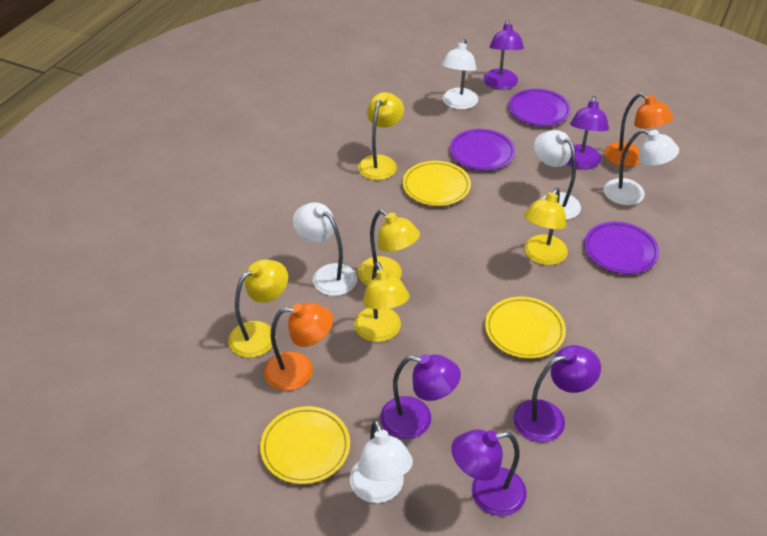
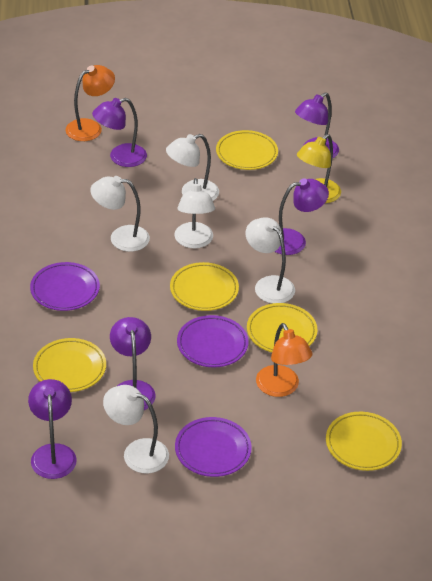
yellow lamp: 5 -> 1
yellow plate: 3 -> 5

